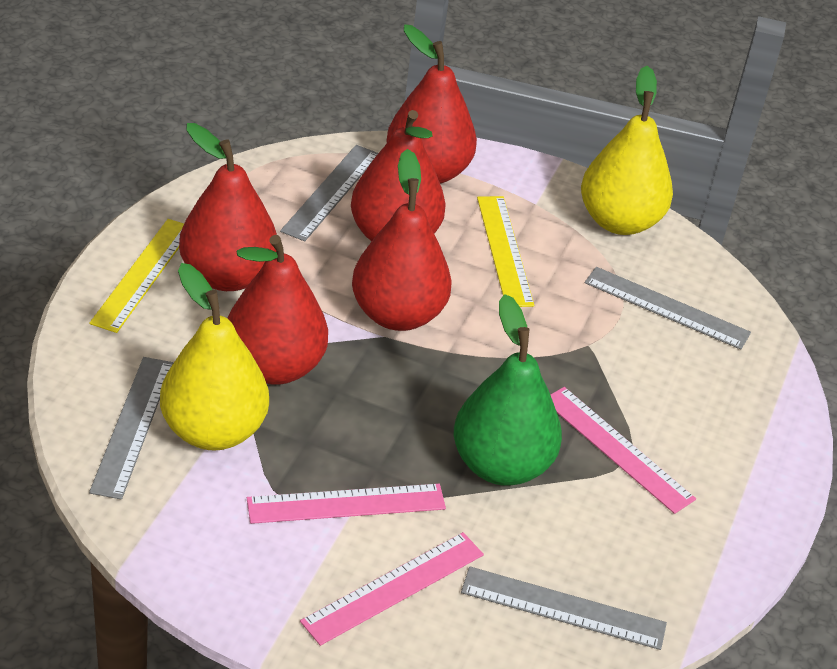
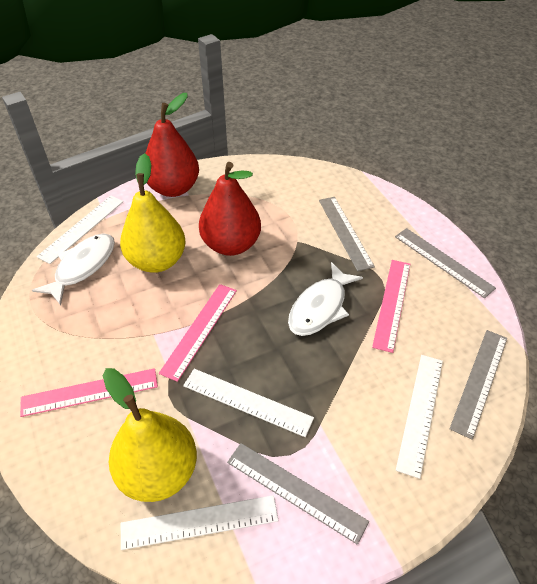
green pear: 1 -> 0
red pear: 5 -> 2
white fish: 0 -> 2
white ruler: 0 -> 4
yellow ruler: 2 -> 0

